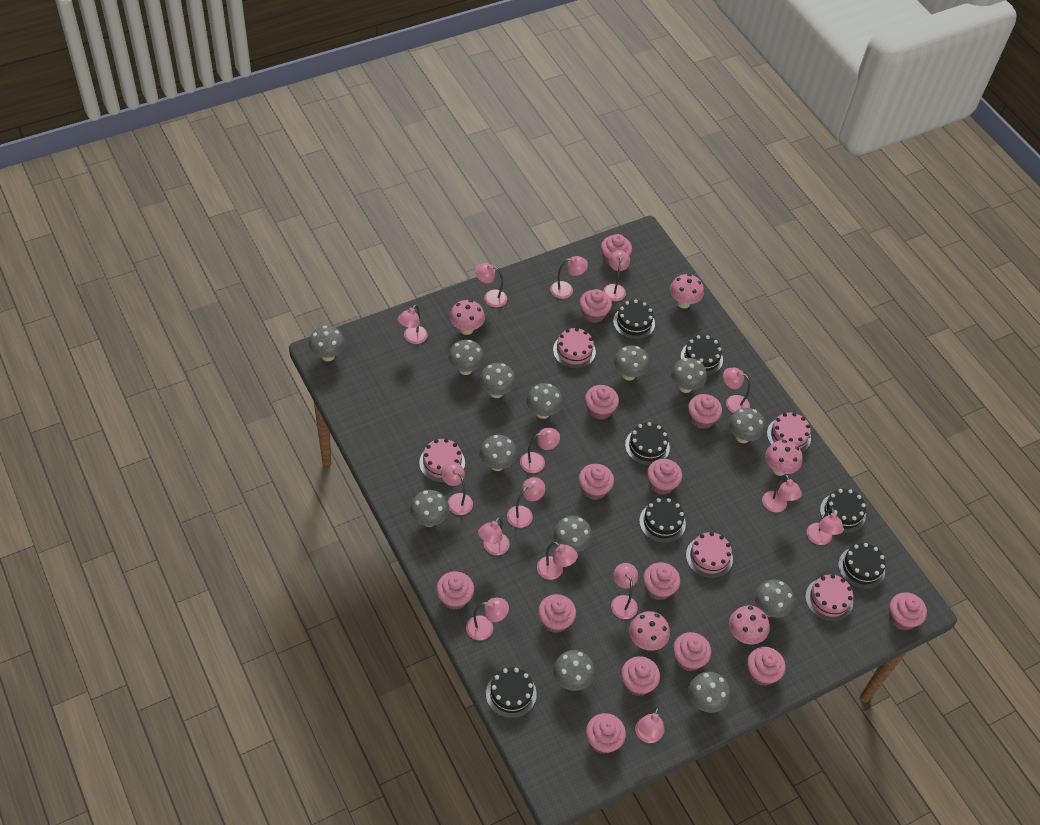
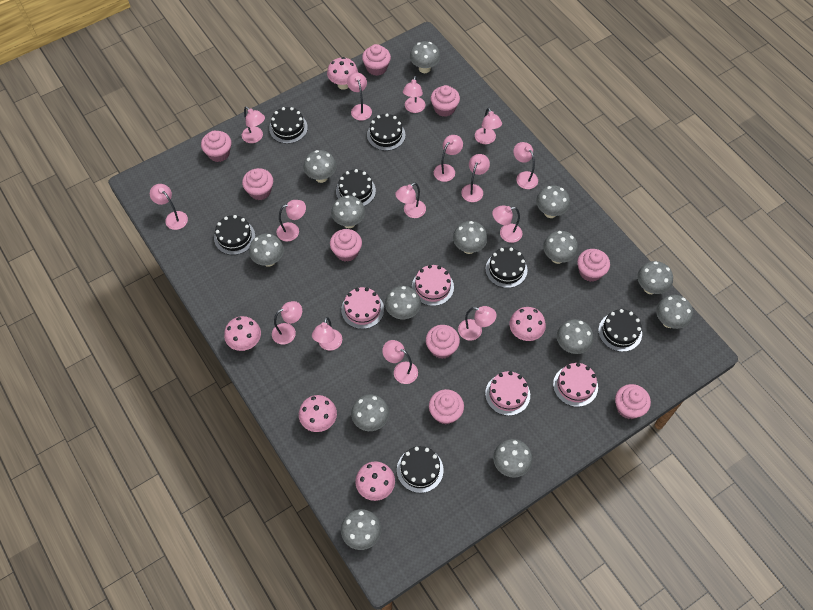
grey mushroom: 13 -> 14
pink cake: 5 -> 4
pink cupcake: 14 -> 9

